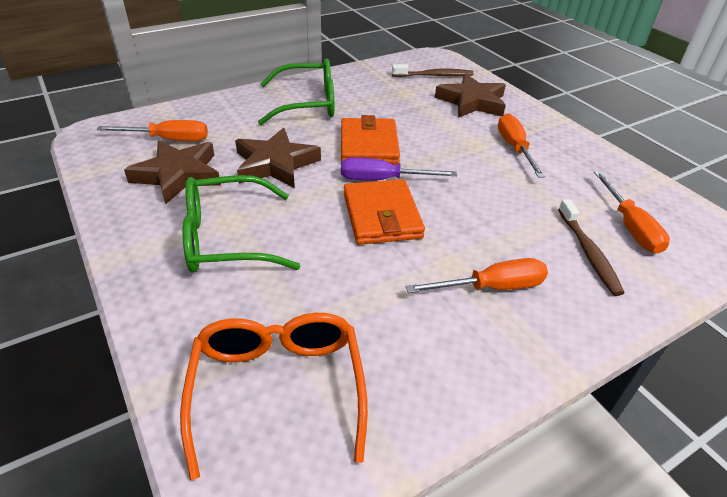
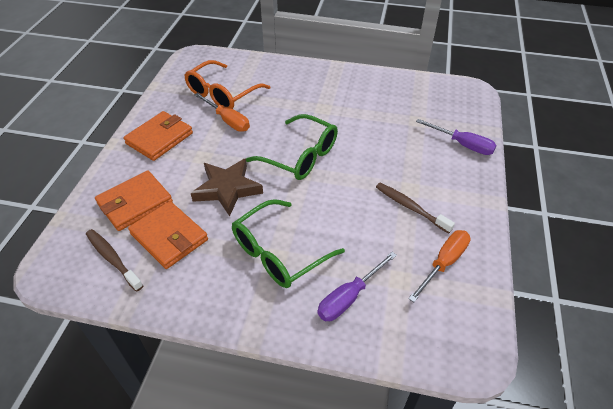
brown star: 3 -> 1
orange screwdriver: 4 -> 2
orange wallet: 2 -> 3
purple screwdriver: 1 -> 2

